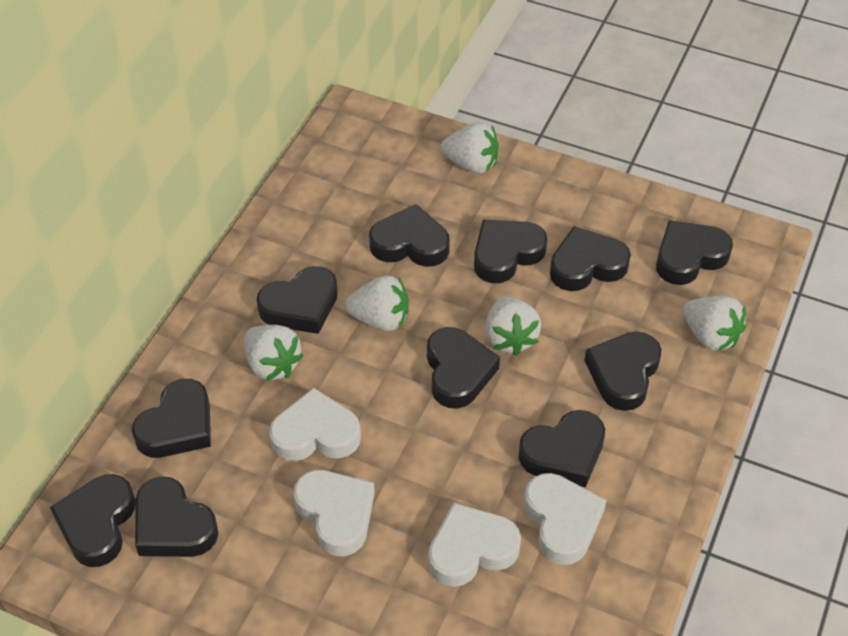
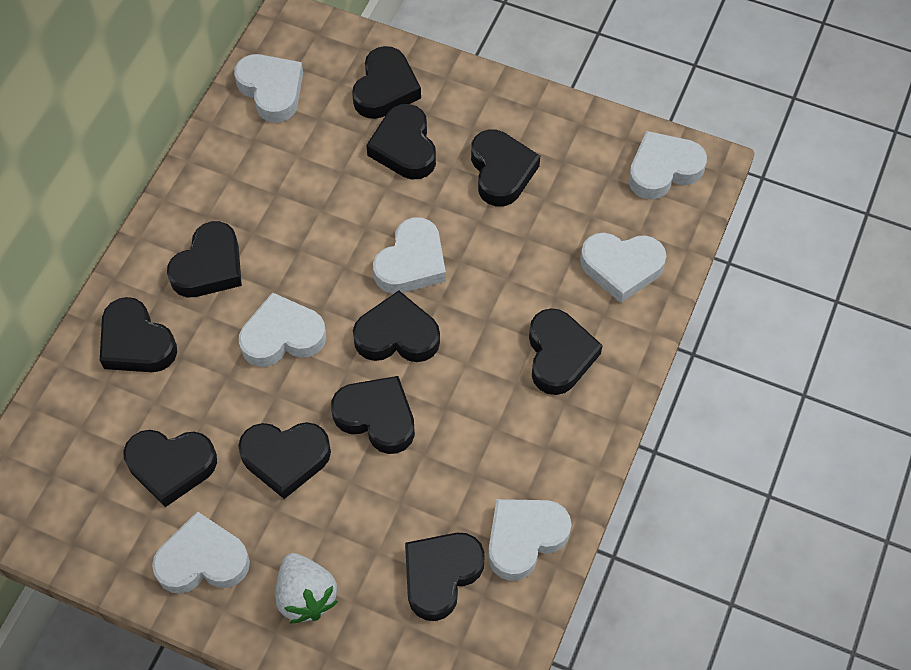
white heart: 4 -> 7
white strawberry: 5 -> 1

